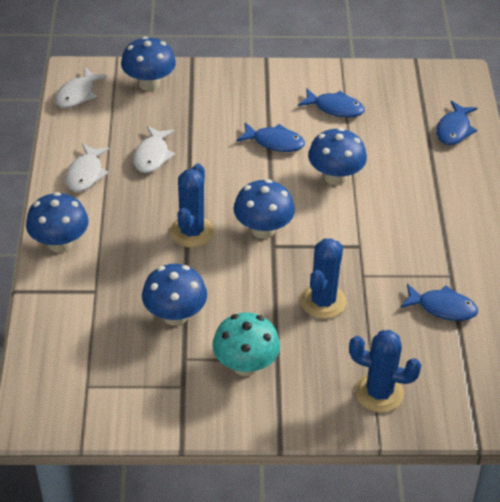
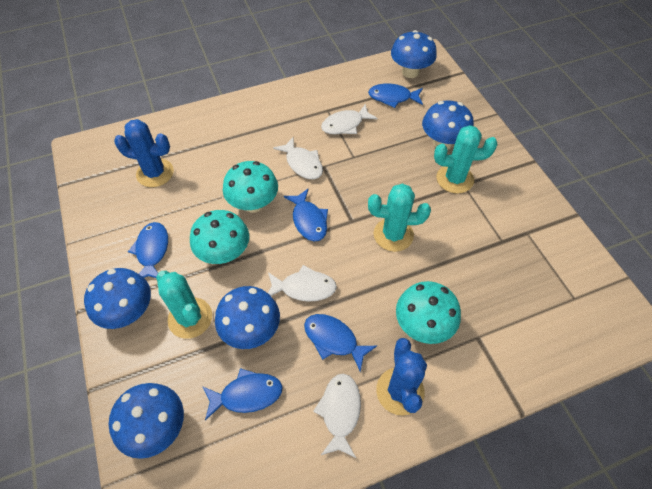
blue cactus: 3 -> 2
blue fish: 4 -> 5
turquoise cactus: 0 -> 3
turquoise mushroom: 1 -> 3
white fish: 3 -> 4

